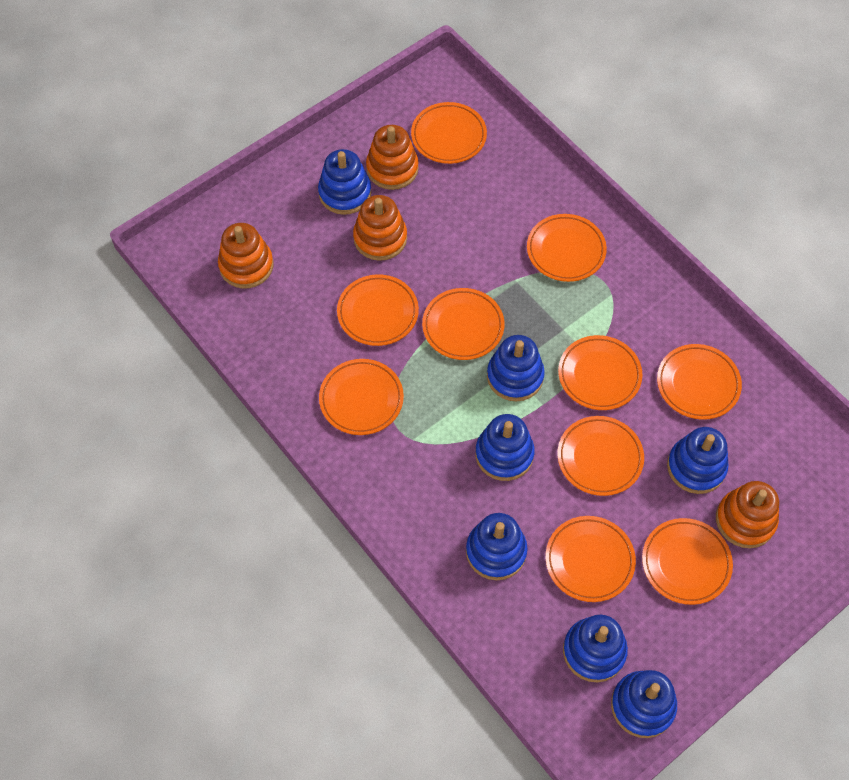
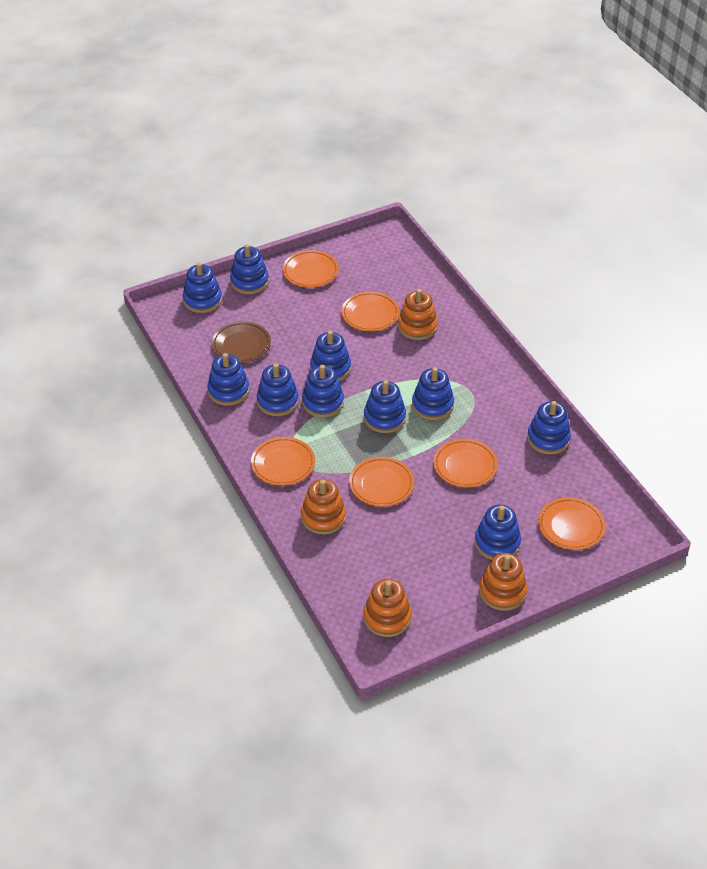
blue stacking toy: 7 -> 10
brown plate: 0 -> 1
orange plate: 10 -> 6

